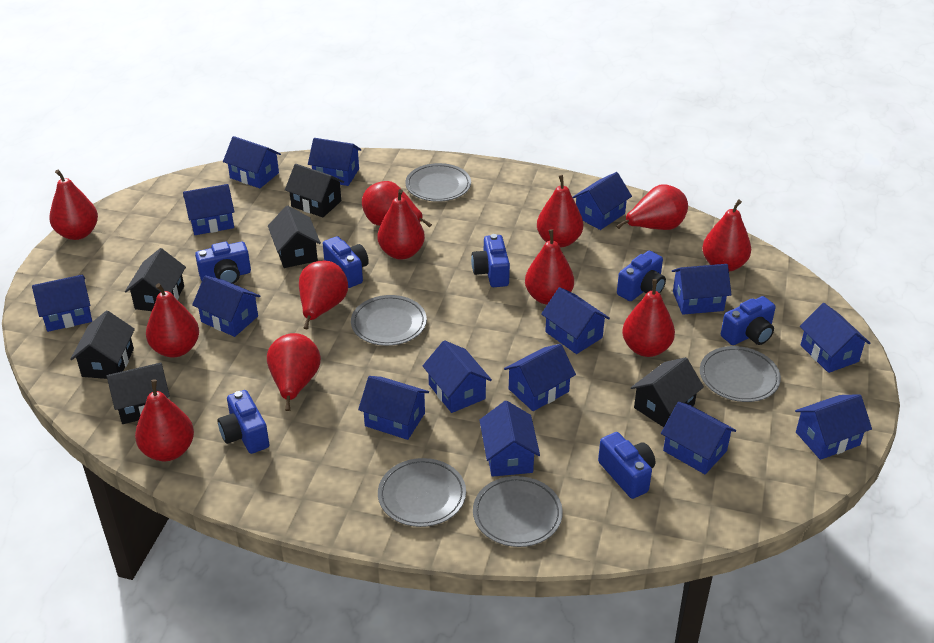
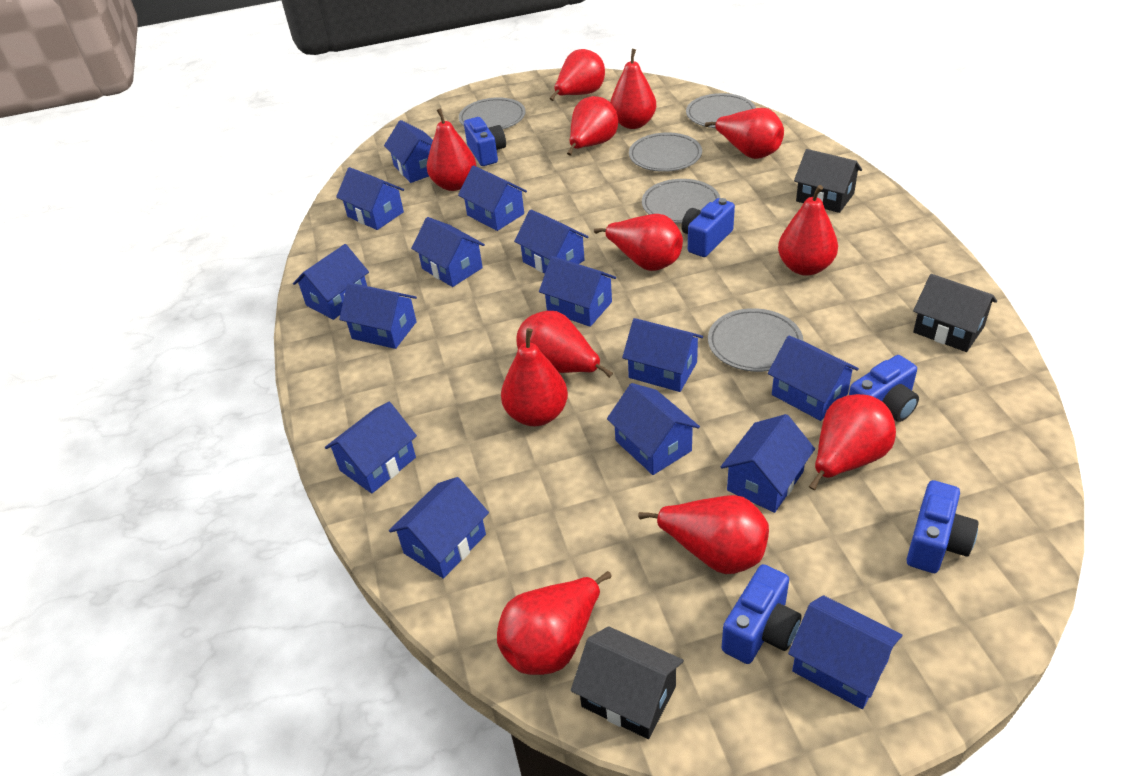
black house: 6 -> 3
blue camera: 7 -> 5

